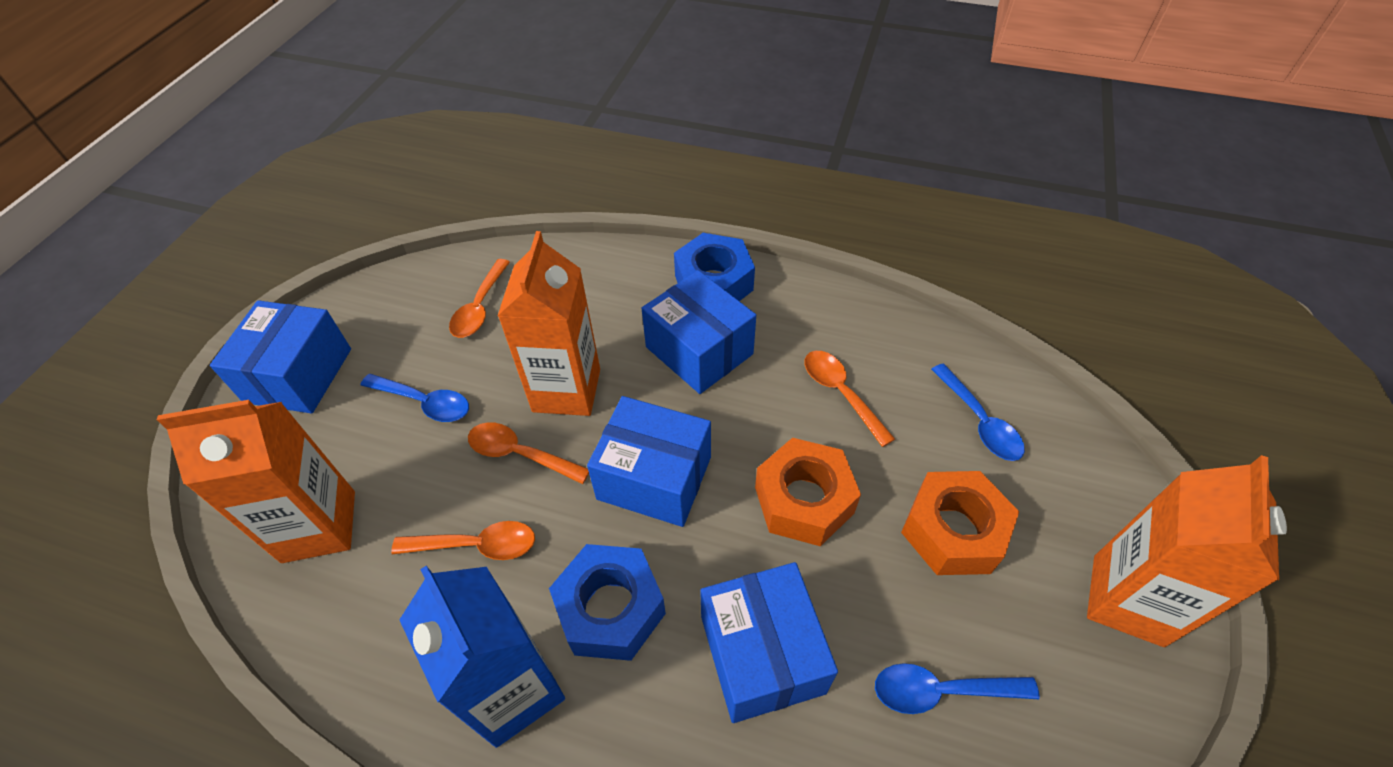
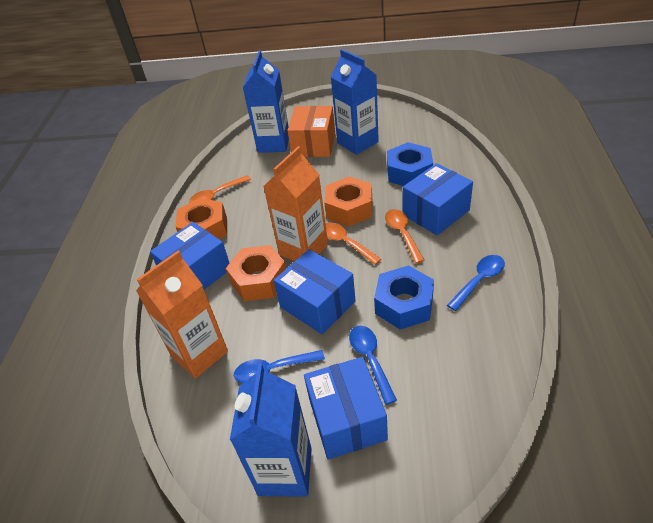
blue carton: 1 -> 3
orange box: 0 -> 1
orange carton: 3 -> 2
orange nut: 2 -> 3
orange spoon: 4 -> 3

